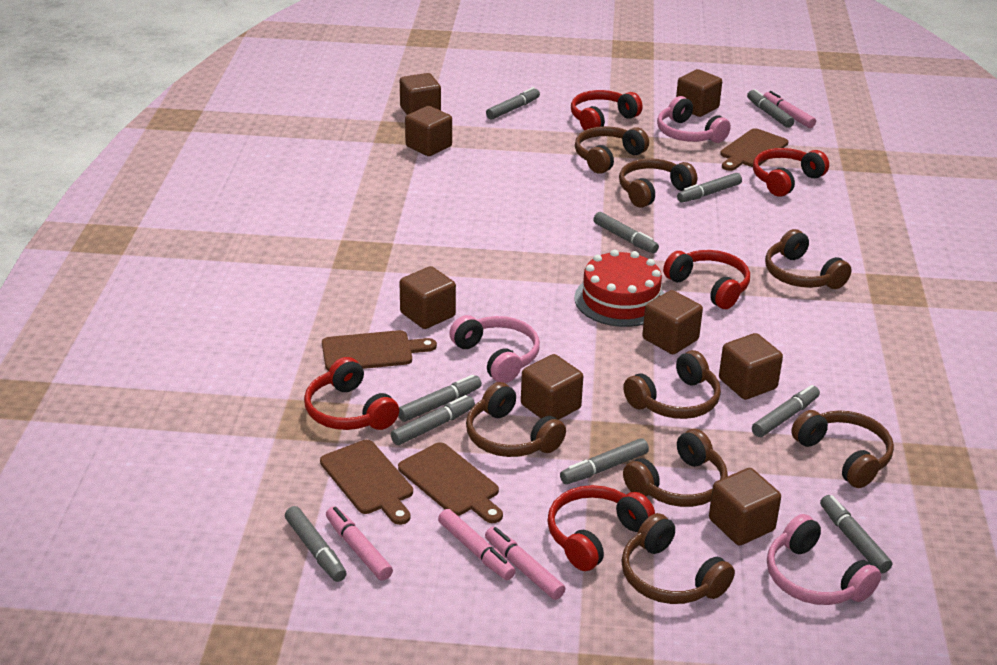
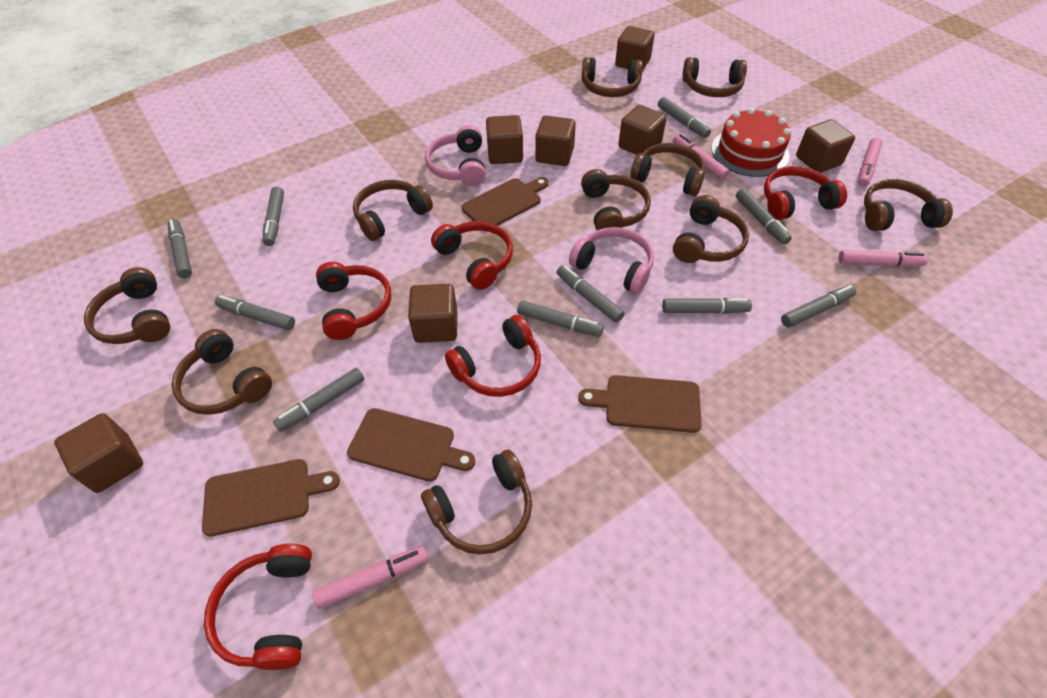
brown cube: 8 -> 7
brown headphones: 8 -> 10
pink headphones: 3 -> 2

